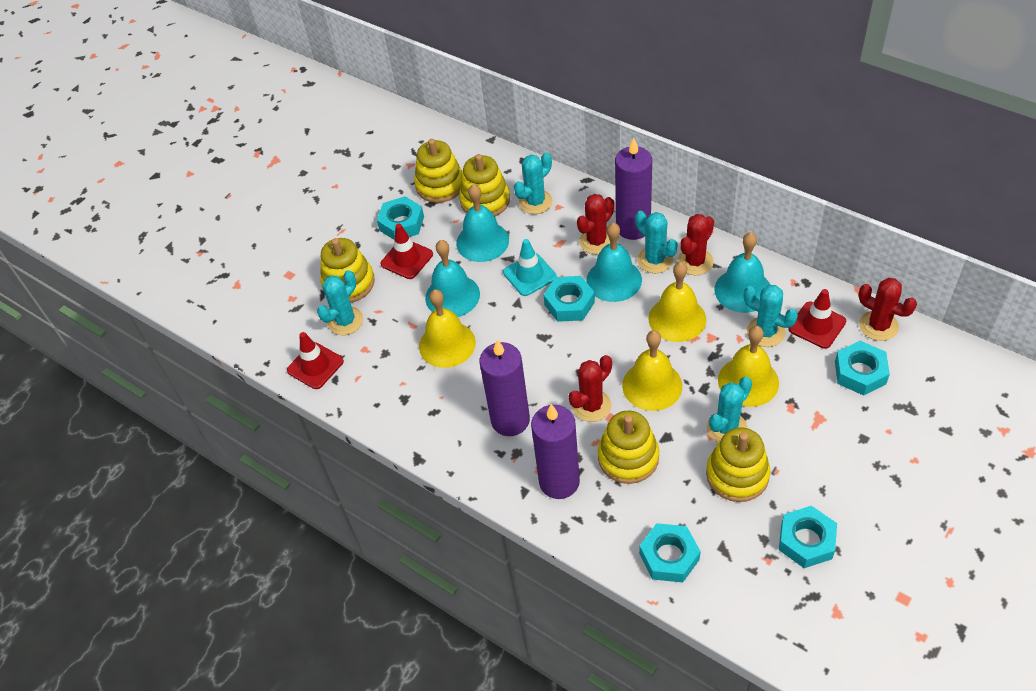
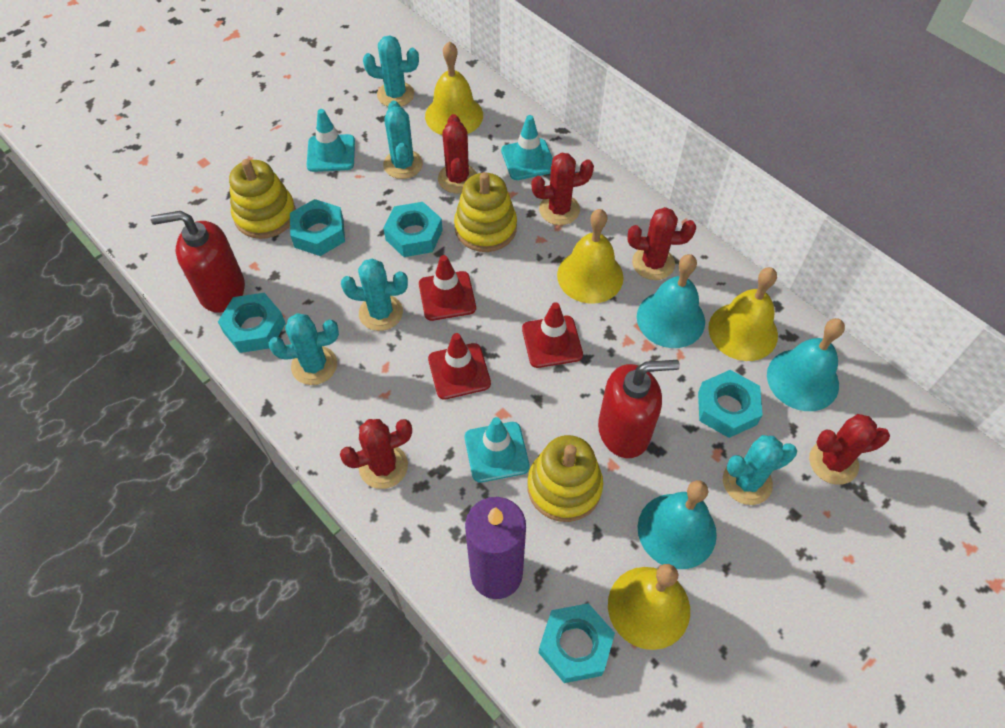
purple candle: 3 -> 1
red cactus: 4 -> 5
red soap dispenser: 0 -> 2
turquoise bell: 4 -> 3
turquoise traffic cone: 1 -> 3
yellow stacking toy: 5 -> 3

